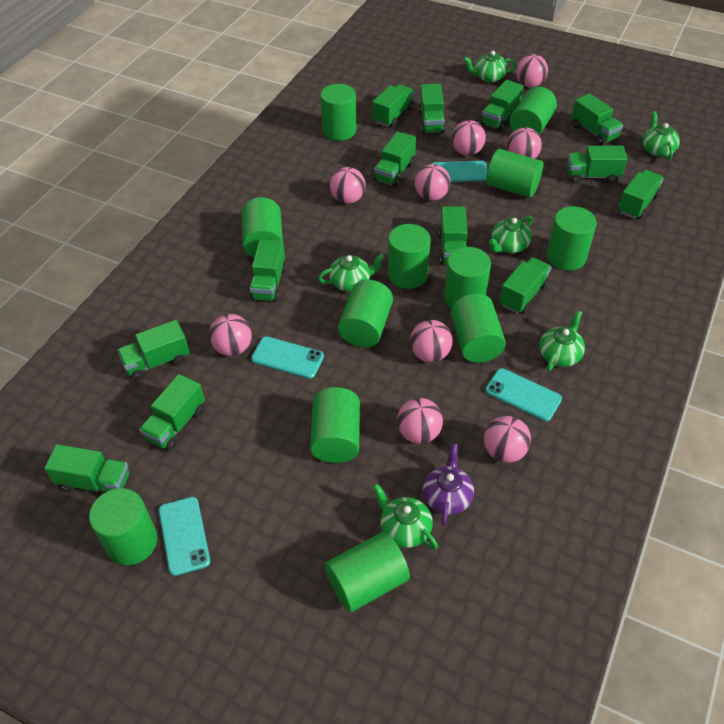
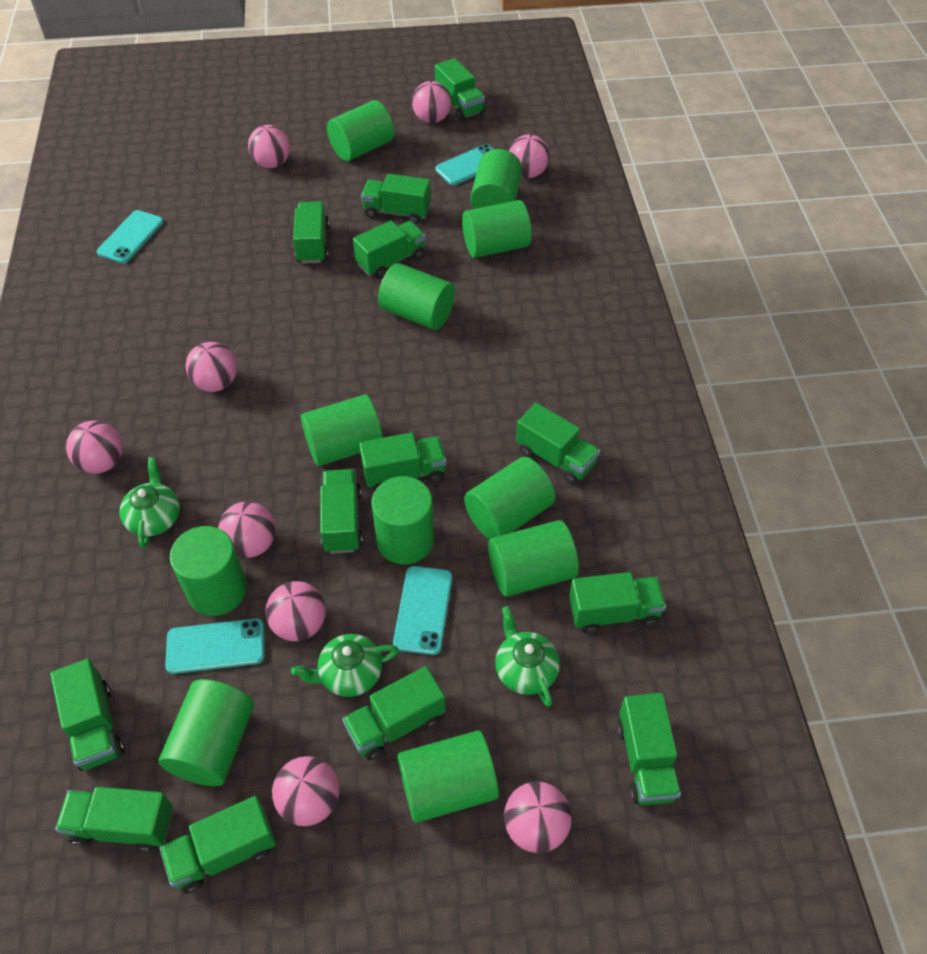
green cylinder: 12 -> 11
green teapot: 6 -> 3
purple teapot: 1 -> 0

